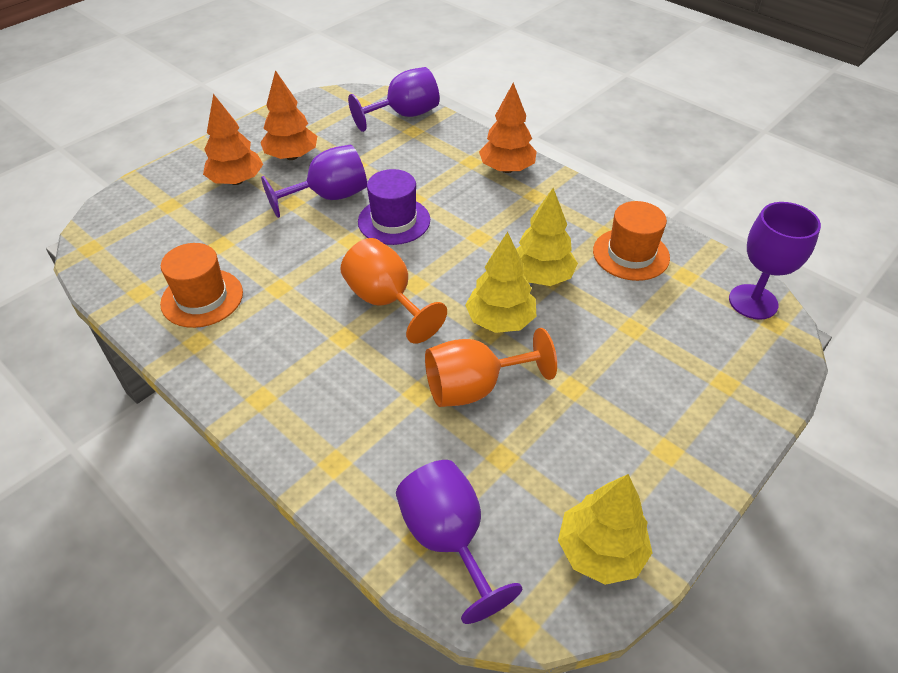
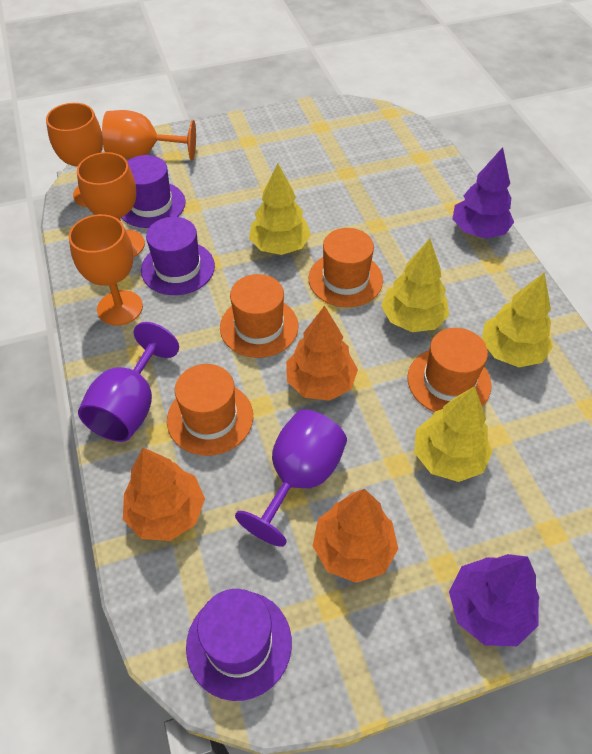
orange goblet: 2 -> 4
orange hat: 2 -> 4
purple goblet: 4 -> 2
purple hat: 1 -> 3
purple tree: 0 -> 2
yellow tree: 3 -> 4

